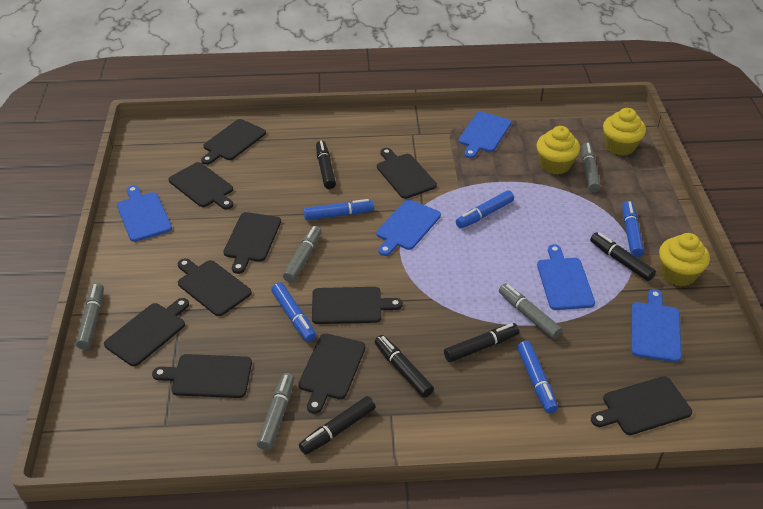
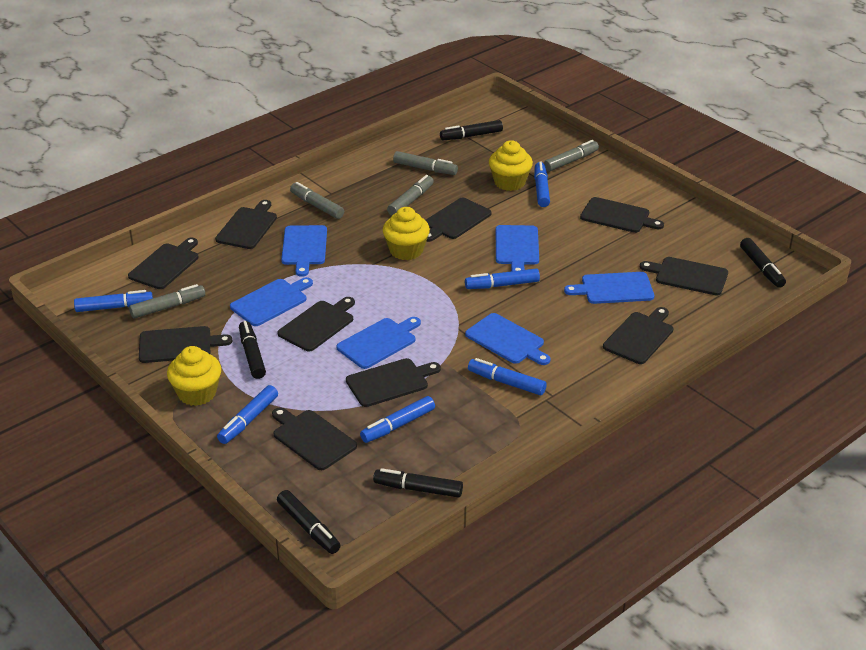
blue cutting board: 5 -> 6
blue marker: 5 -> 6

